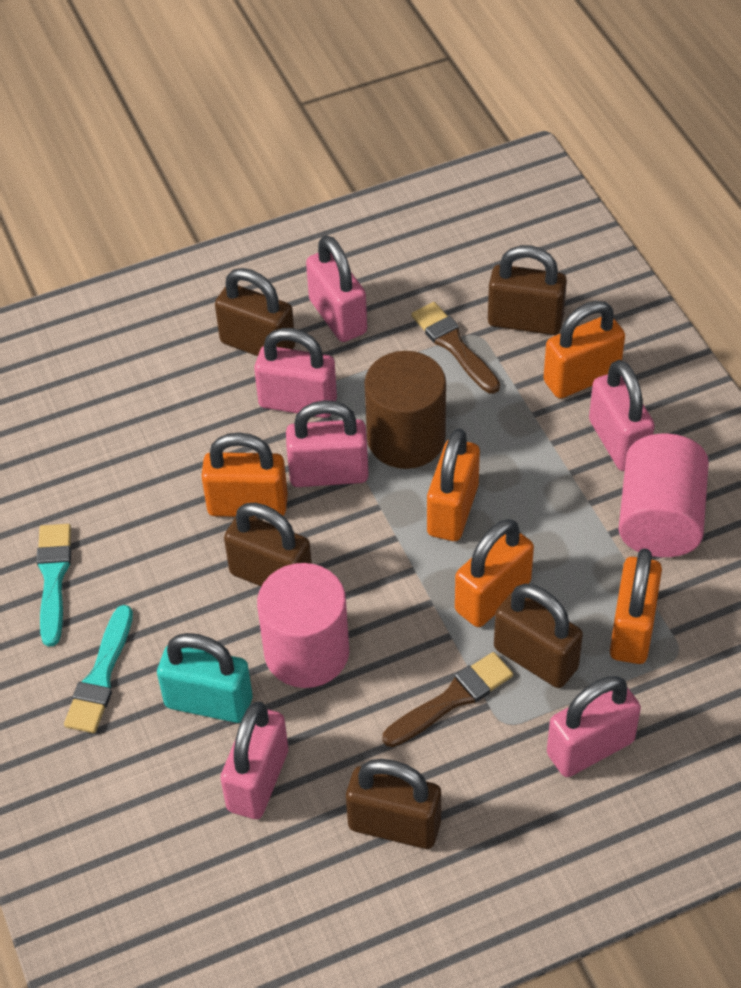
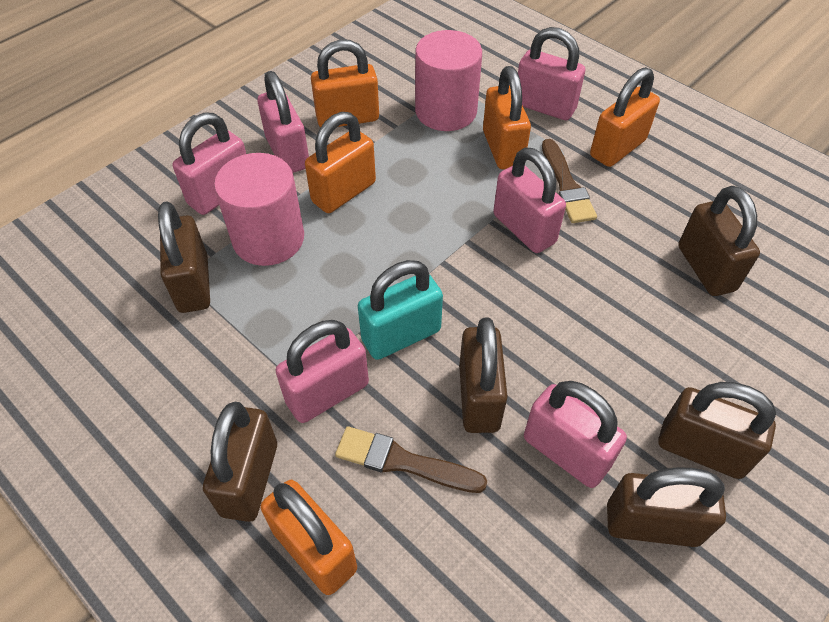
brown cylinder: 1 -> 0
brown padlock: 5 -> 6
turquoise brush: 2 -> 0

